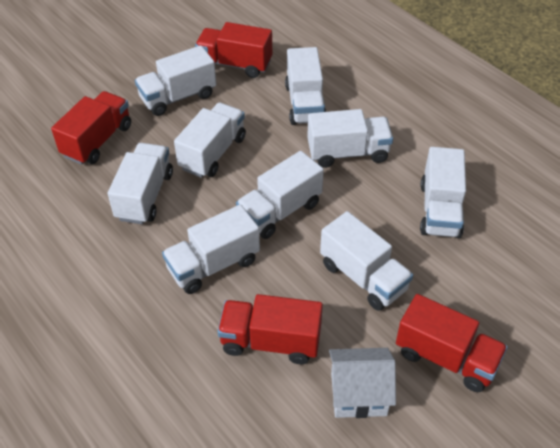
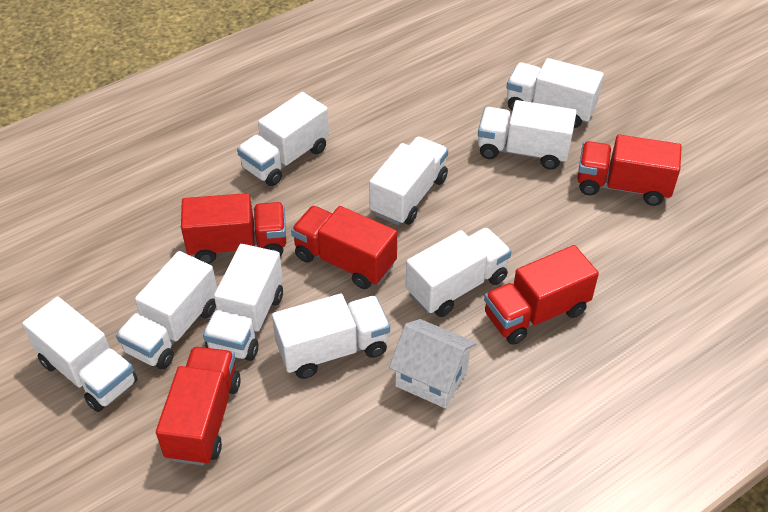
red truck: 4 -> 5

